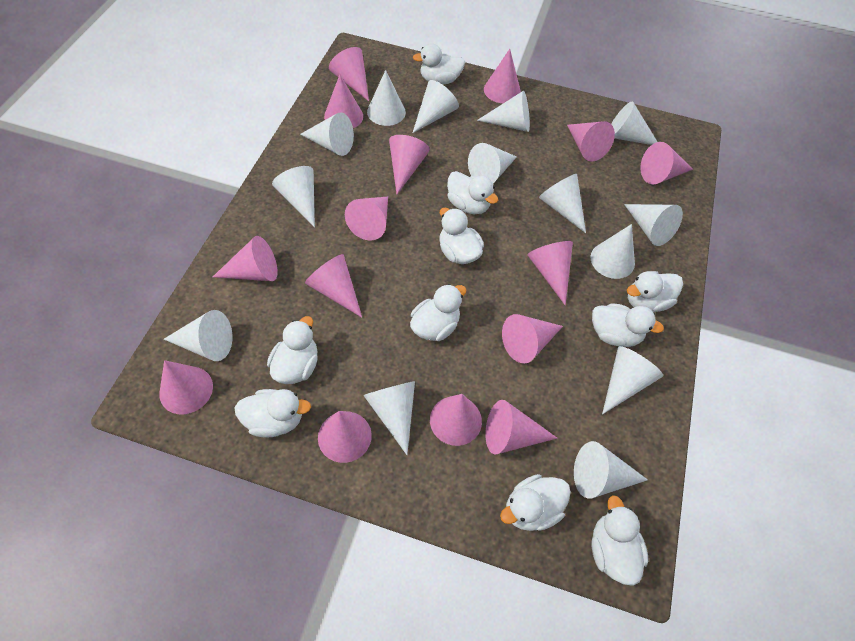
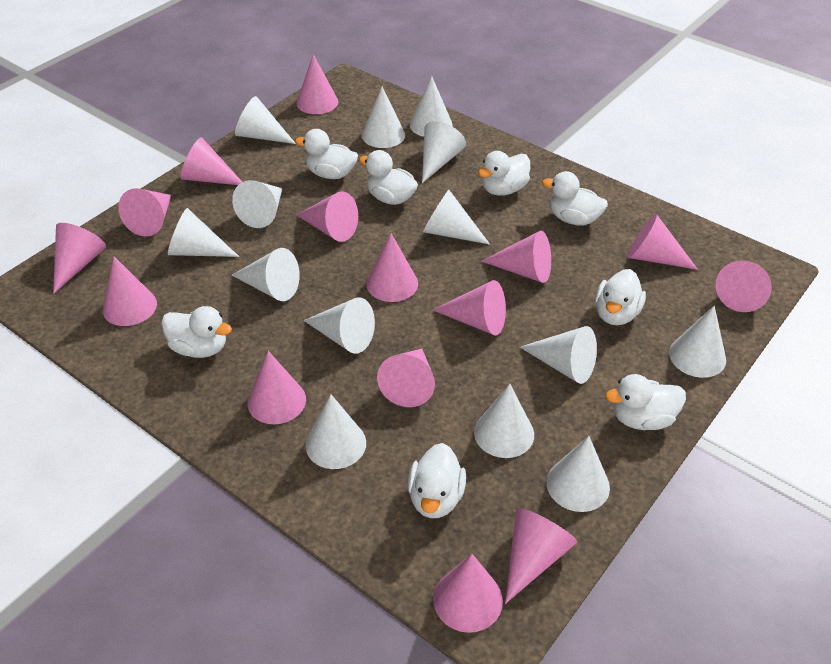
white duck: 10 -> 8

